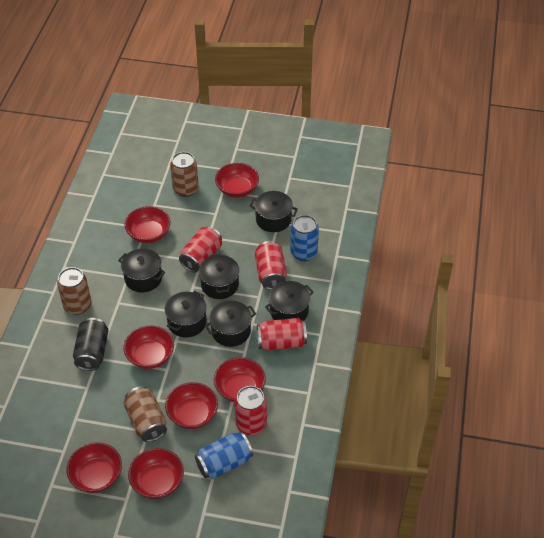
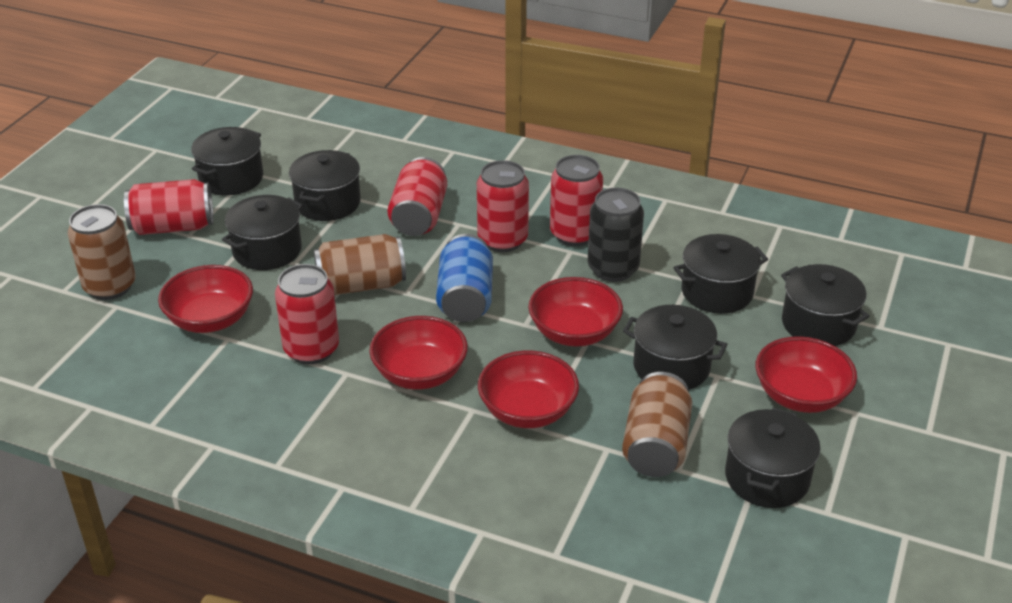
black pot: 6 -> 7
blue can: 2 -> 1
red bowl: 7 -> 5
red can: 4 -> 5

